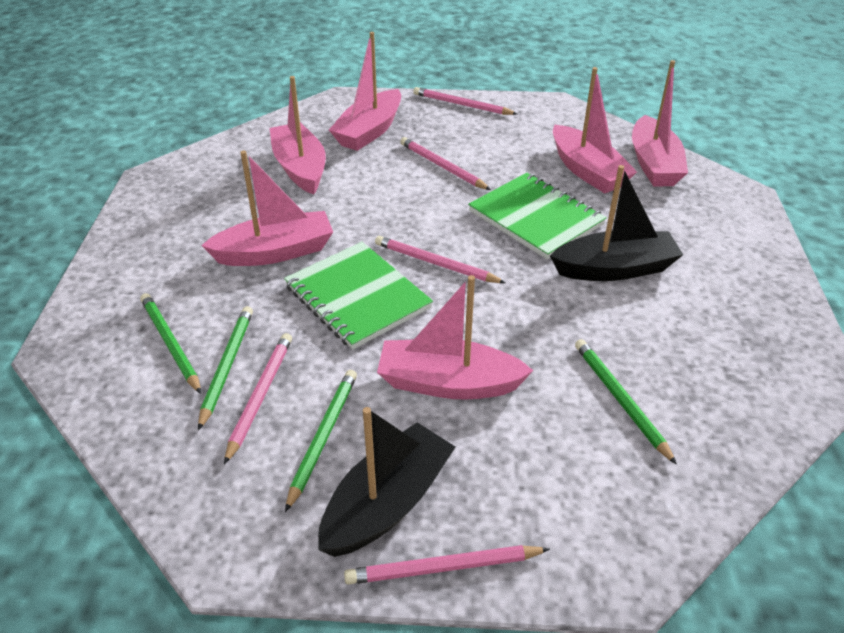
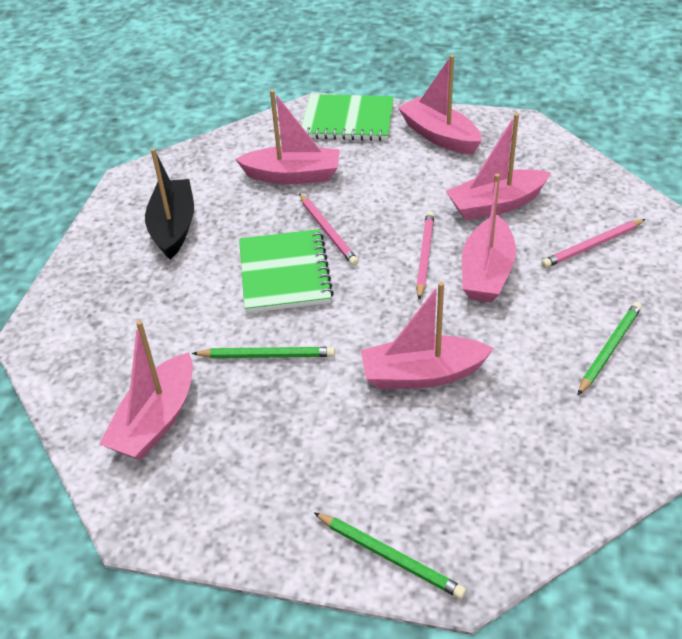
black boat: 2 -> 1
green pencil: 4 -> 3
pink pencil: 5 -> 3

